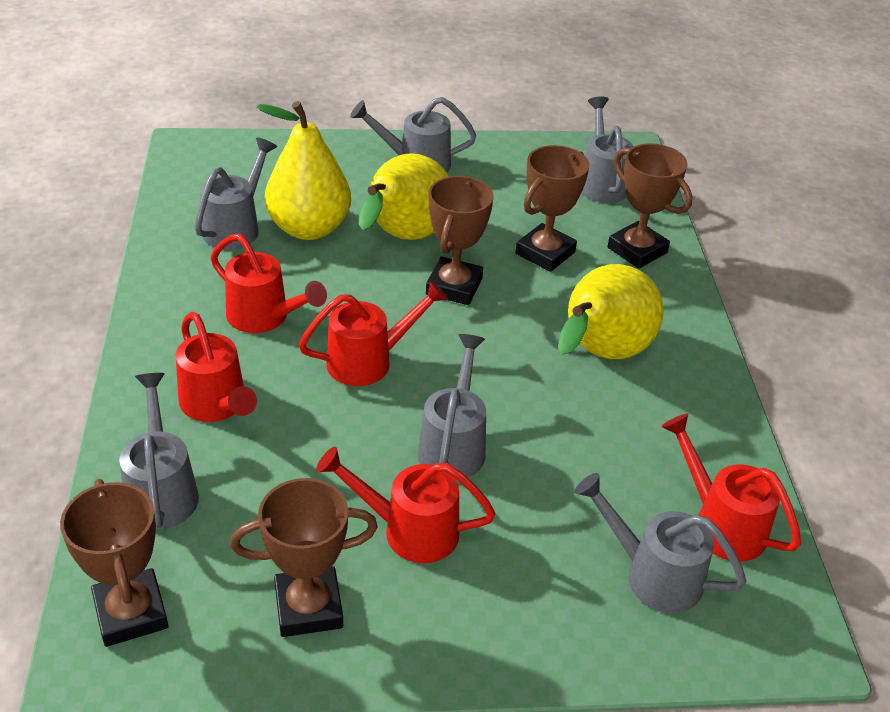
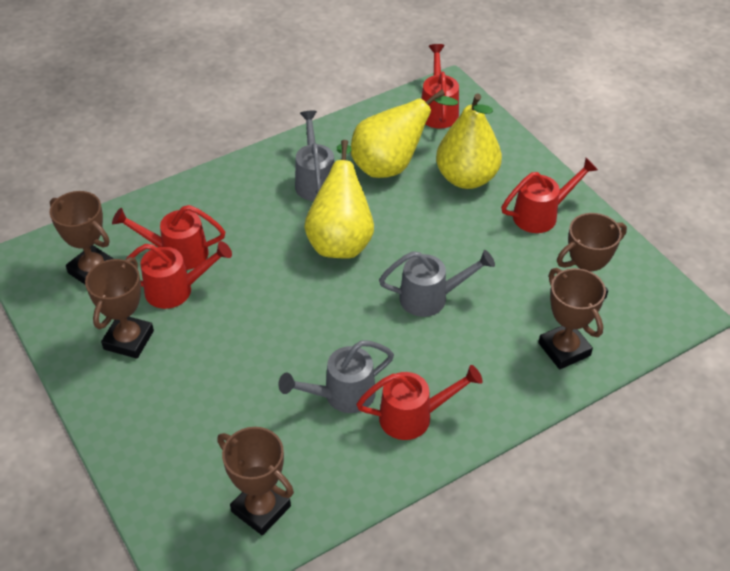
grey watering can: 6 -> 3

